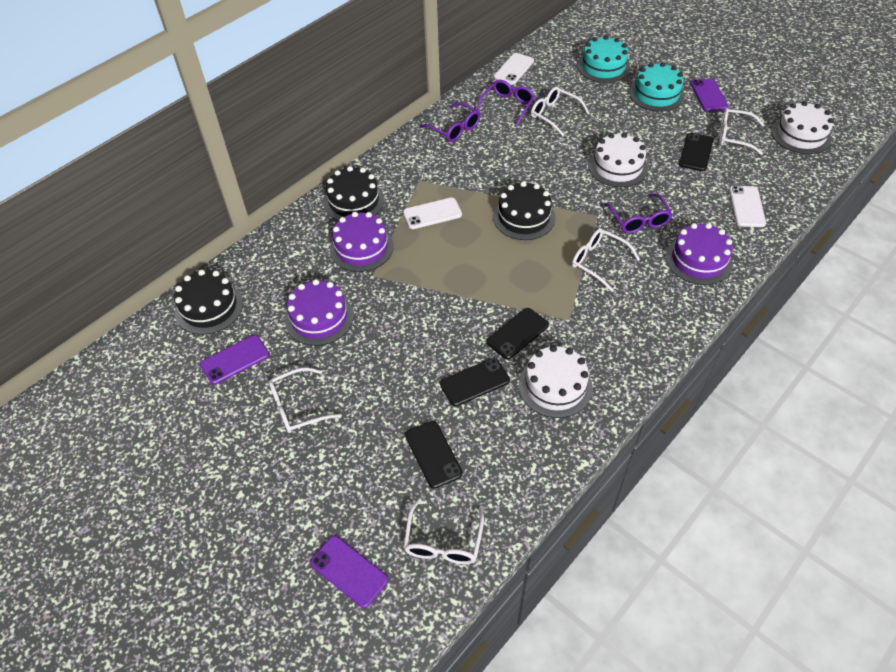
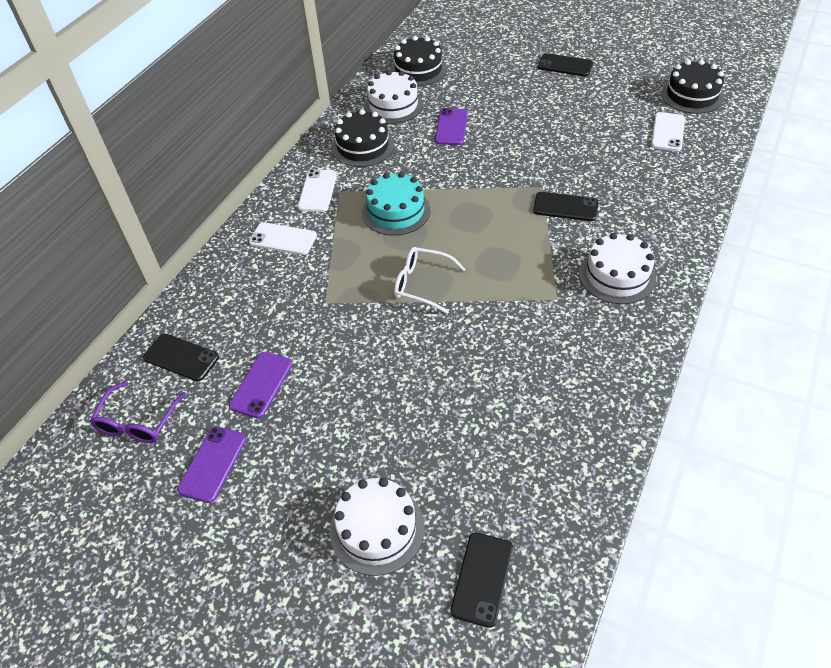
purple cake: 3 -> 0
purple glasses: 3 -> 1
turquoise cake: 2 -> 1
white glasses: 5 -> 1

